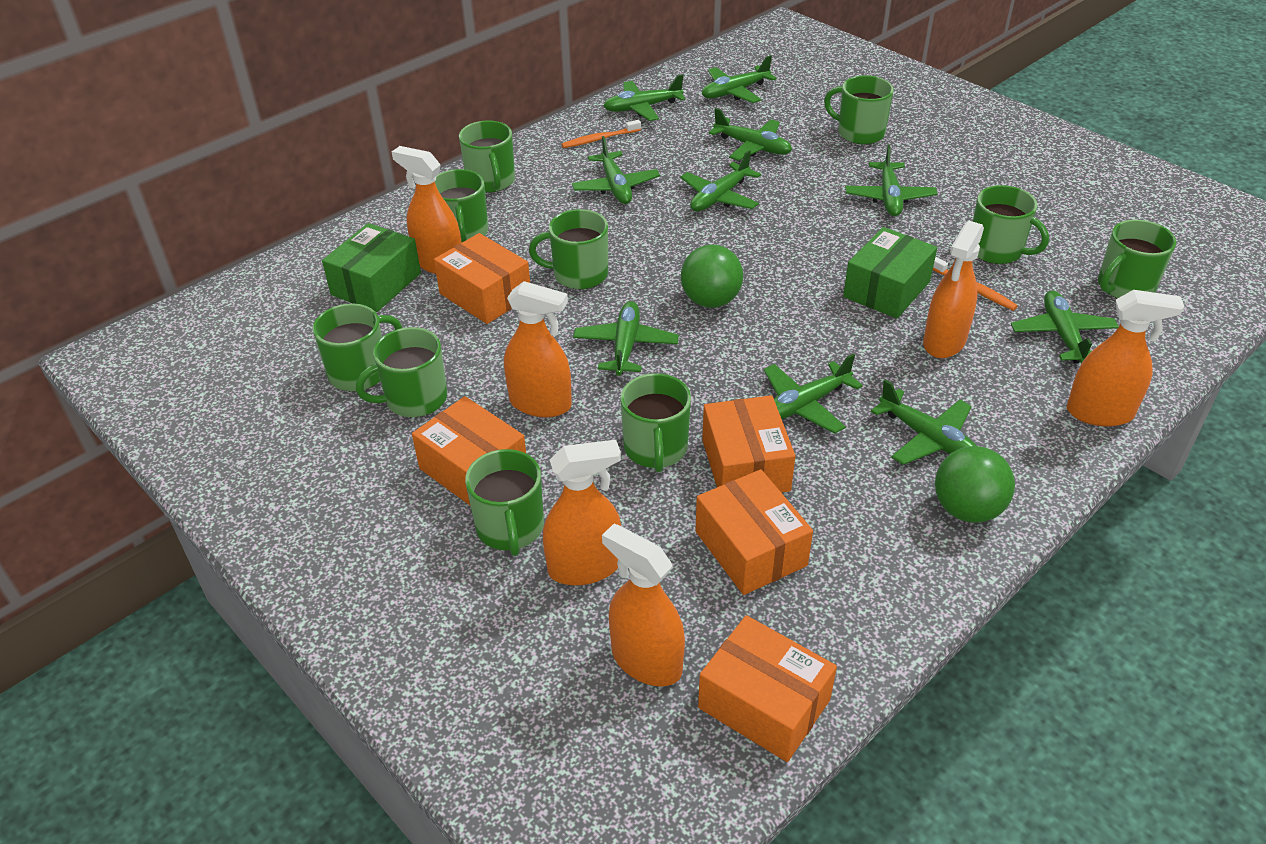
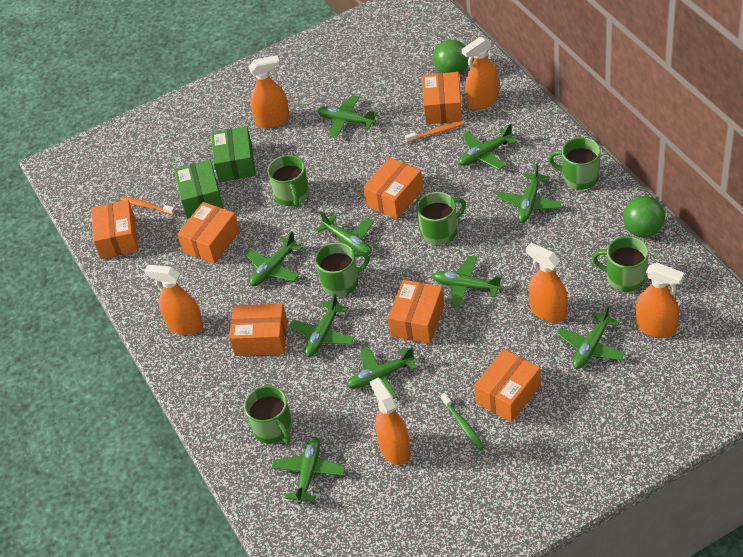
green mug: 10 -> 6
green toothbrush: 0 -> 1
orange box: 5 -> 7

